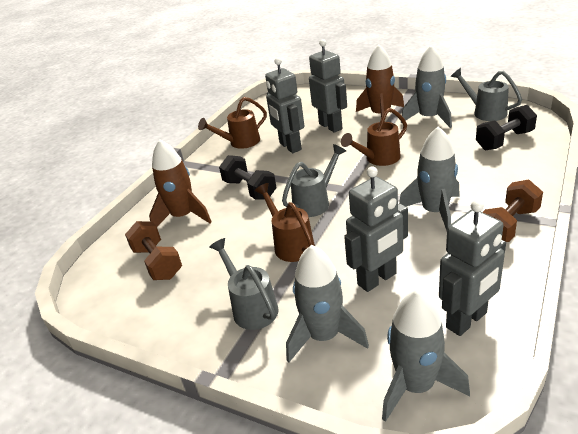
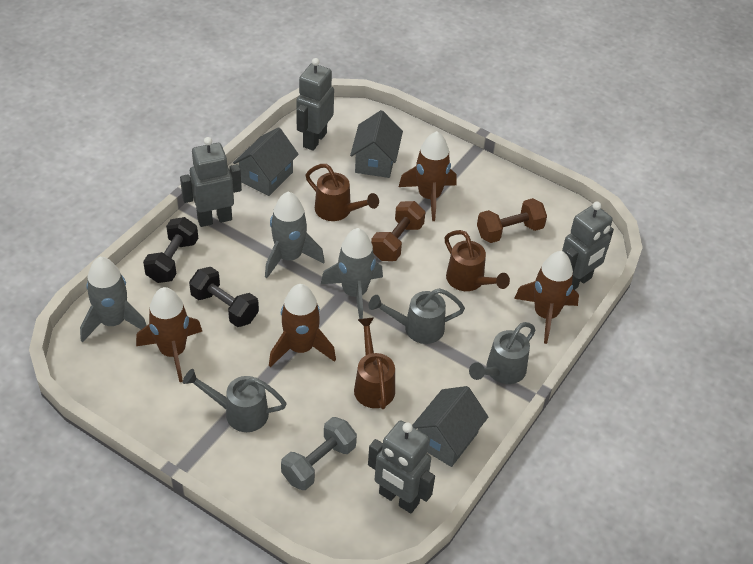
brown rocket: 2 -> 4
grey dumbbell: 0 -> 1
grey house: 0 -> 3
grey rocket: 4 -> 3

